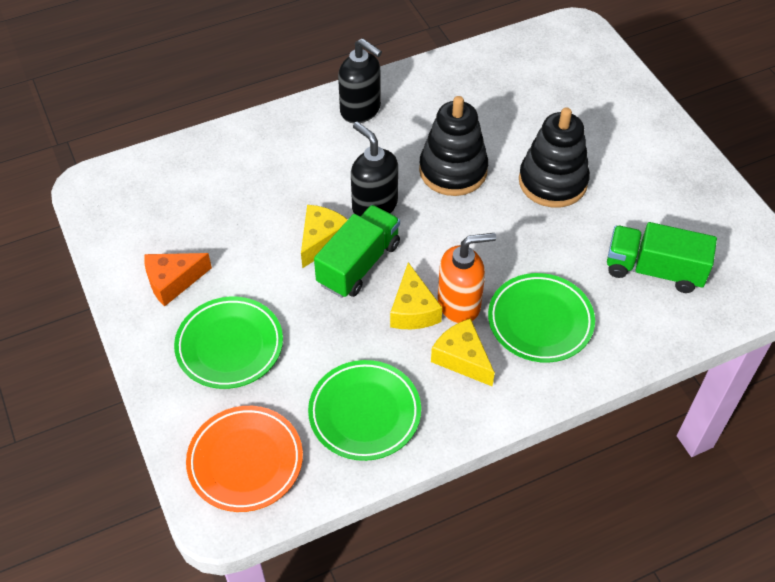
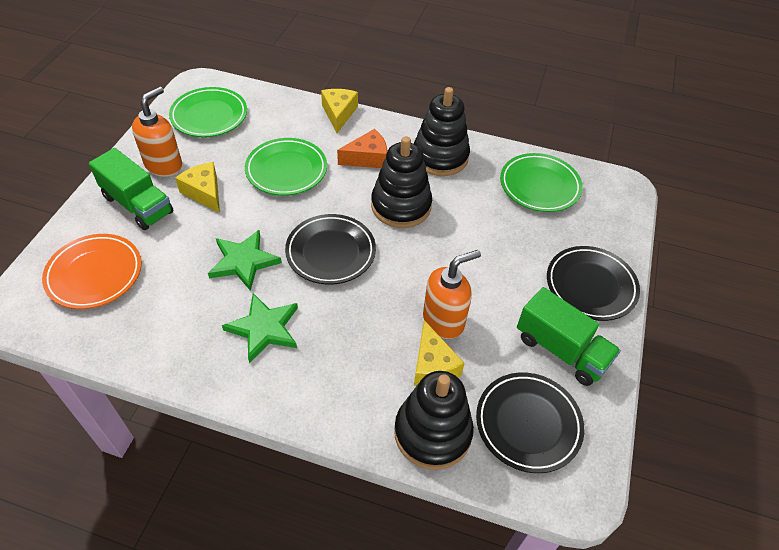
black plate: 0 -> 3
black soap dispenser: 2 -> 0
black stacking toy: 2 -> 3
green star: 0 -> 2
orange soap dispenser: 1 -> 2

